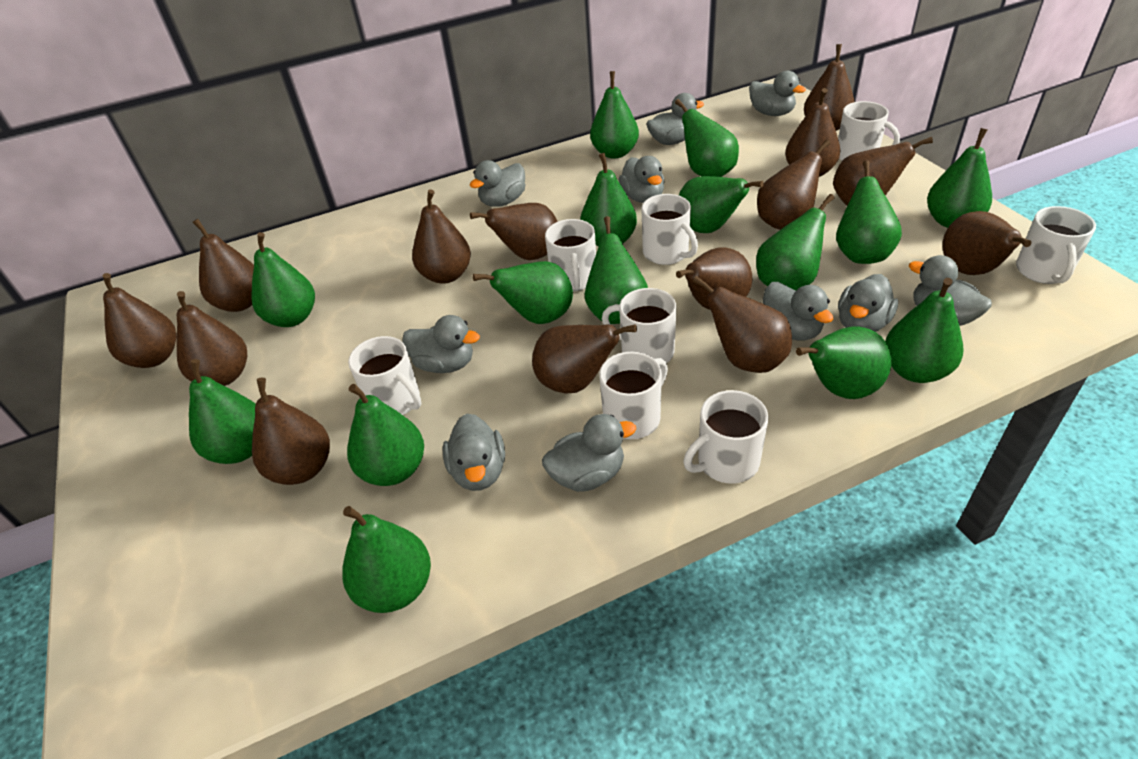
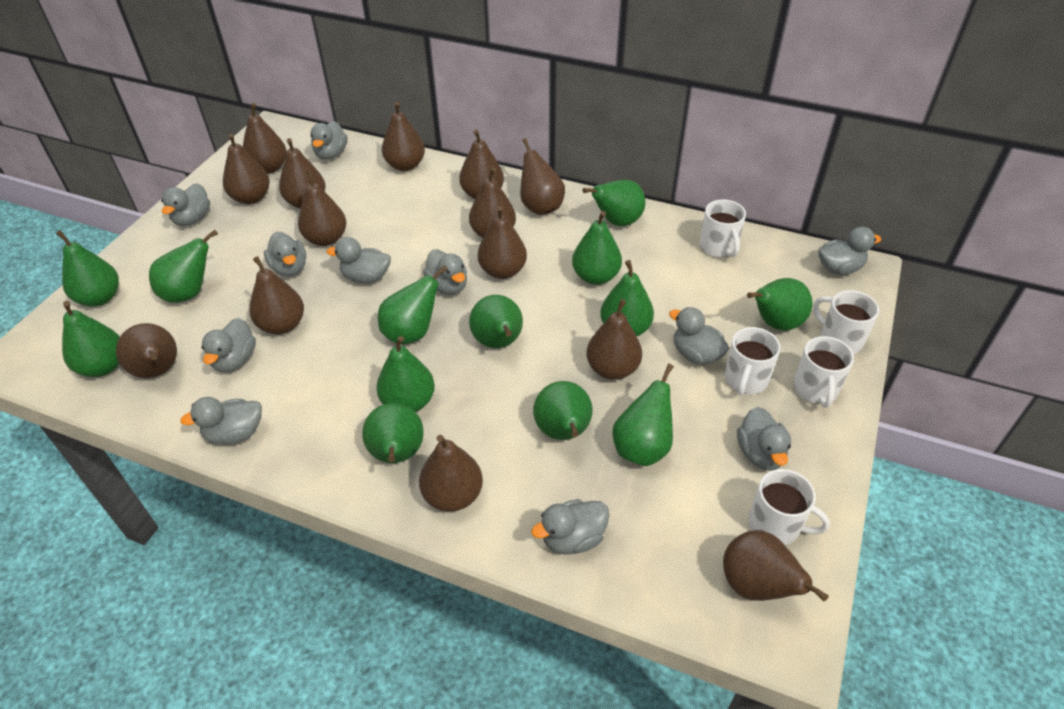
green pear: 15 -> 13
grey duck: 10 -> 11
white mug: 8 -> 5

